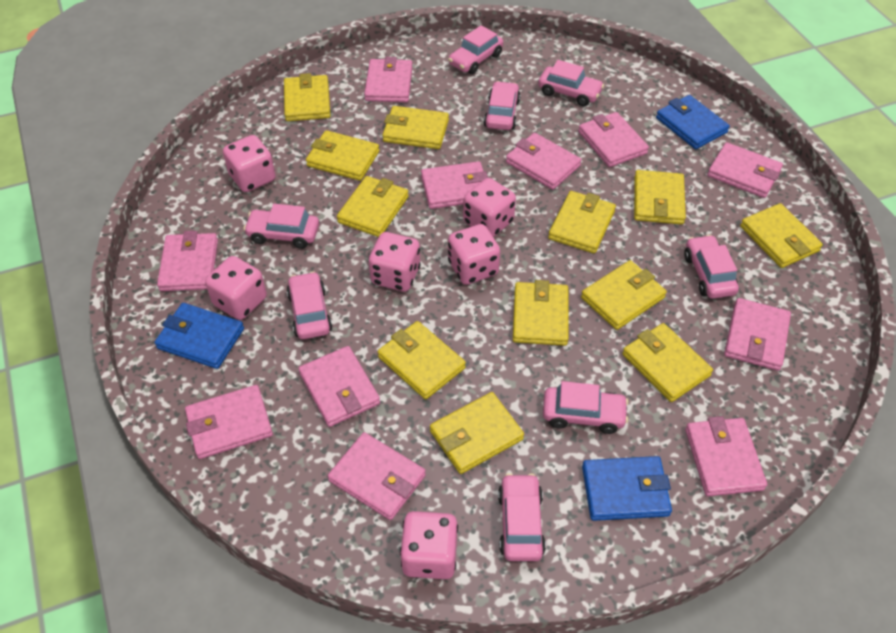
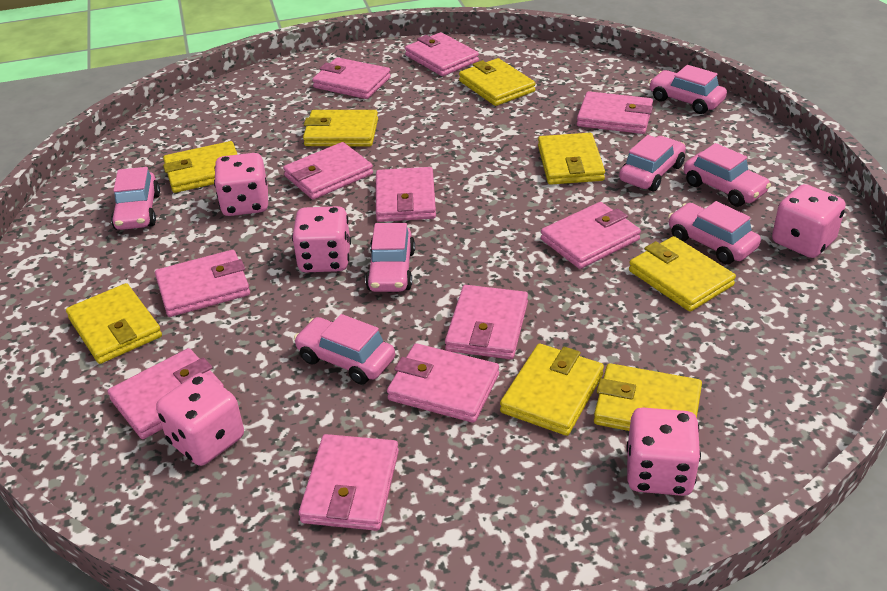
blue wallet: 3 -> 0
pink car: 8 -> 7
pink dice: 6 -> 5
yellow wallet: 12 -> 8

